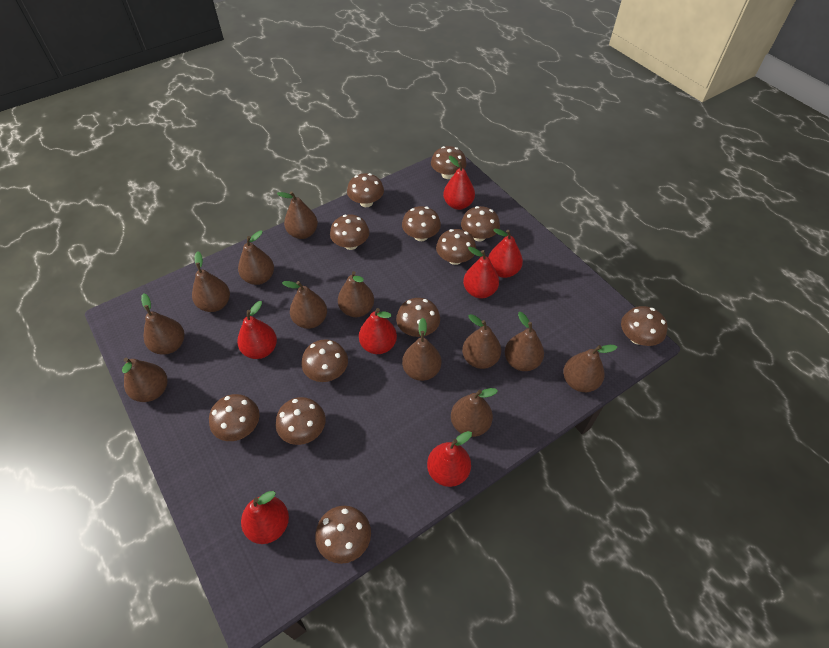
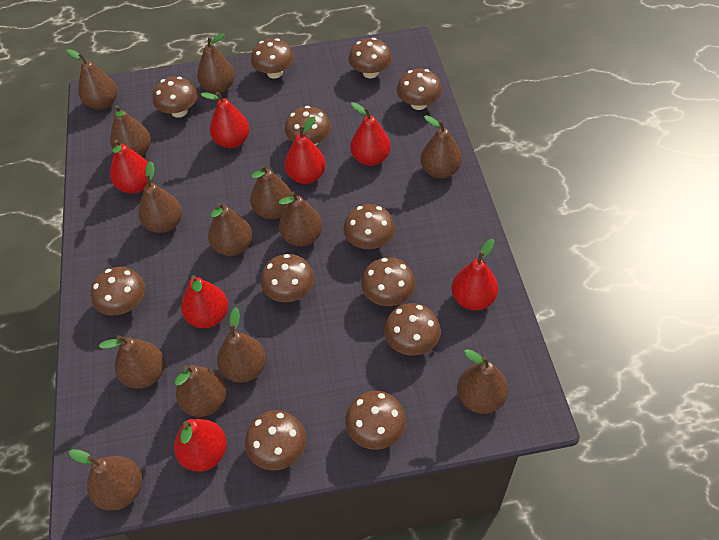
brown pear: 12 -> 13

